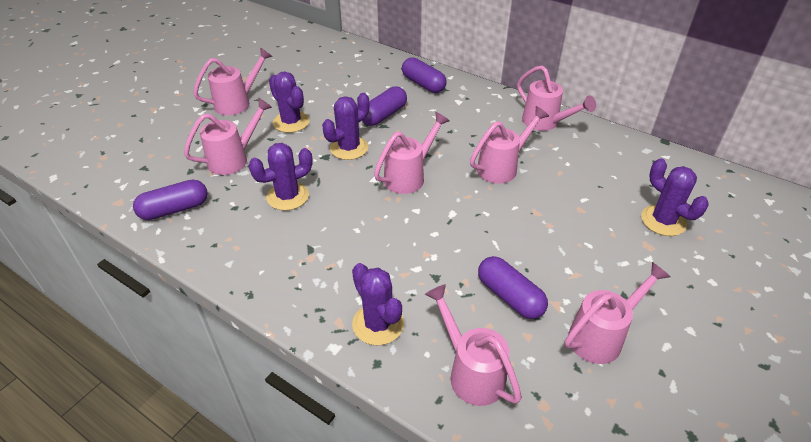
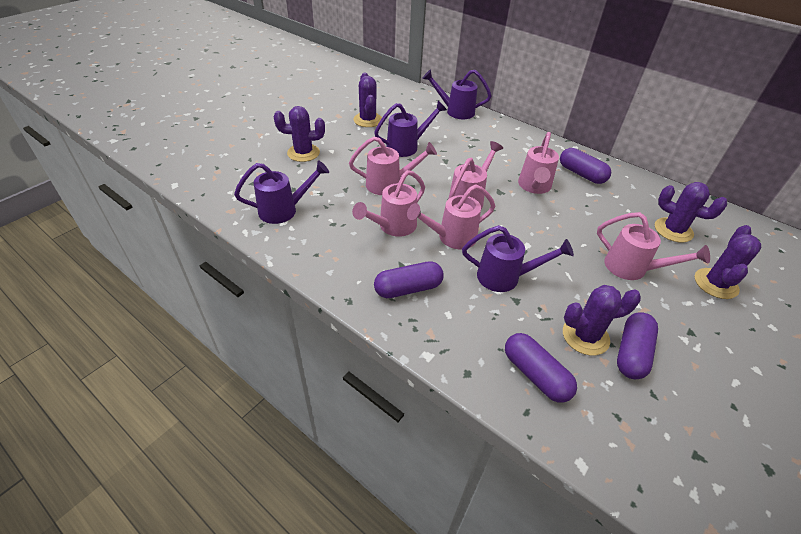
pink watering can: 7 -> 6
purple watering can: 0 -> 4

